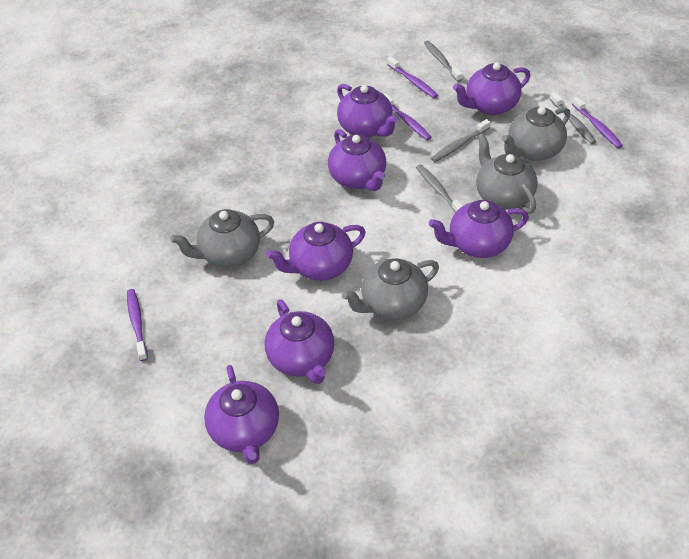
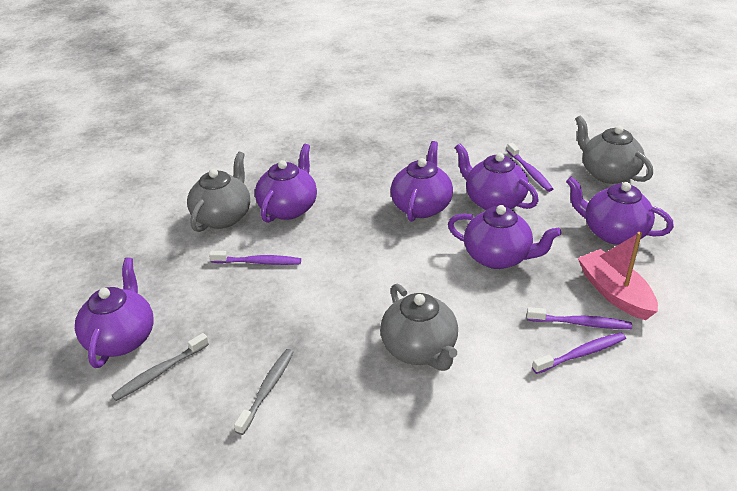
grey teapot: 4 -> 3
grey toothbrush: 4 -> 2
pink boat: 0 -> 1
purple teapot: 7 -> 6

